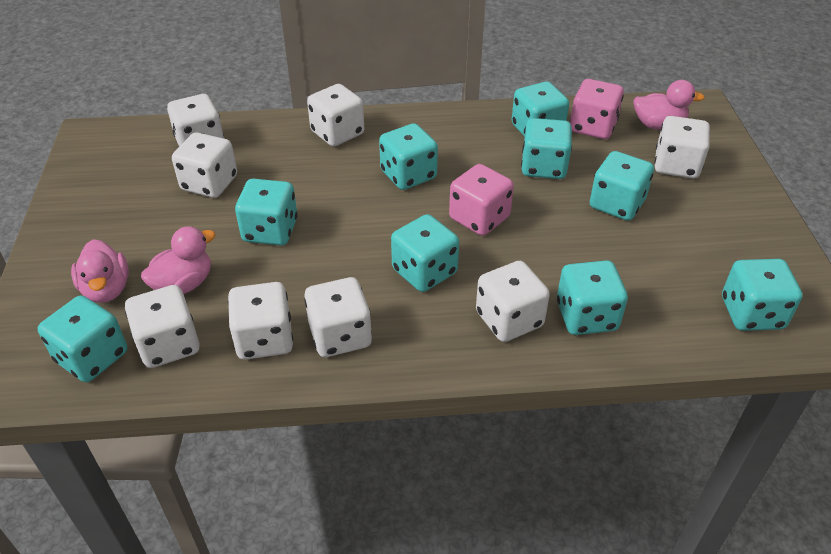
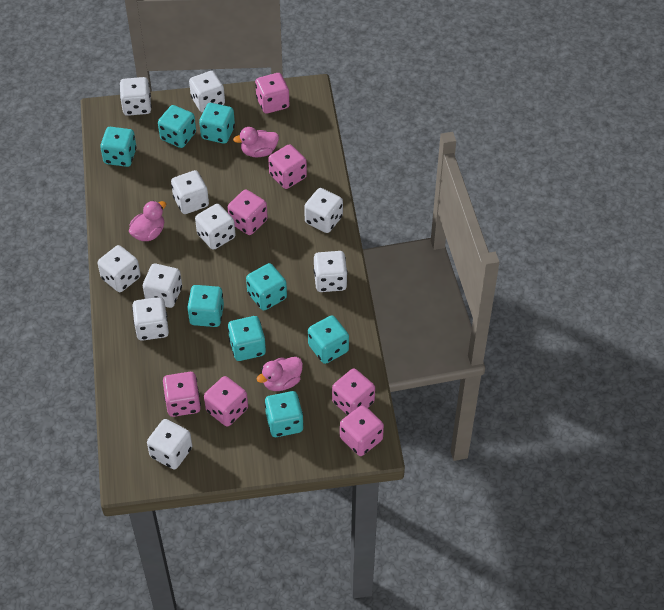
pink dice: 2 -> 7
turquoise dice: 9 -> 8
white dice: 8 -> 10

